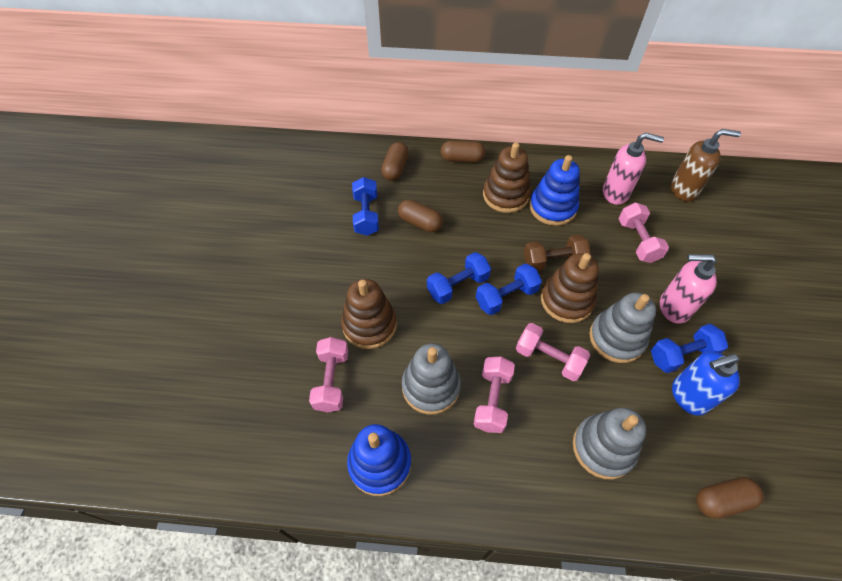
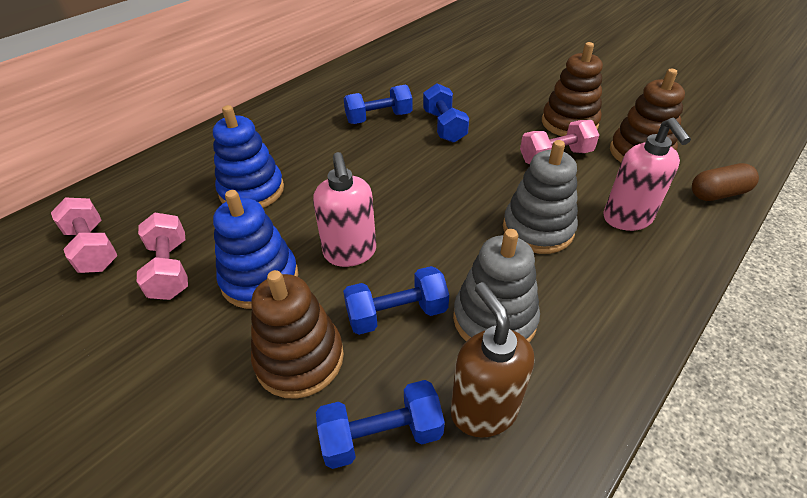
blue soap dispenser: 1 -> 0
brown capsule: 4 -> 1
brown dumbbell: 1 -> 0
grey stacking toy: 3 -> 2
pink dumbbell: 4 -> 3

